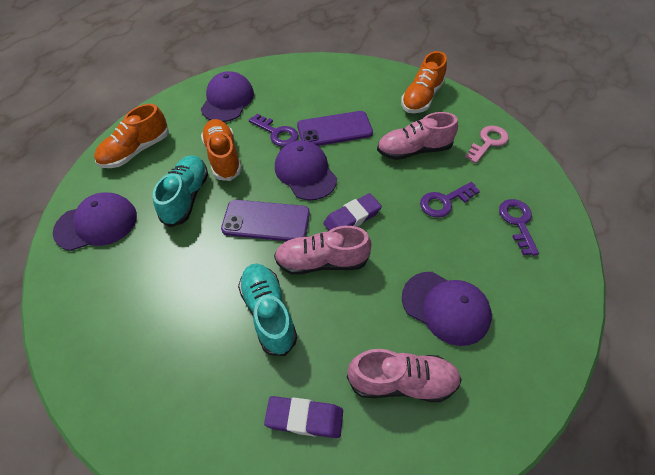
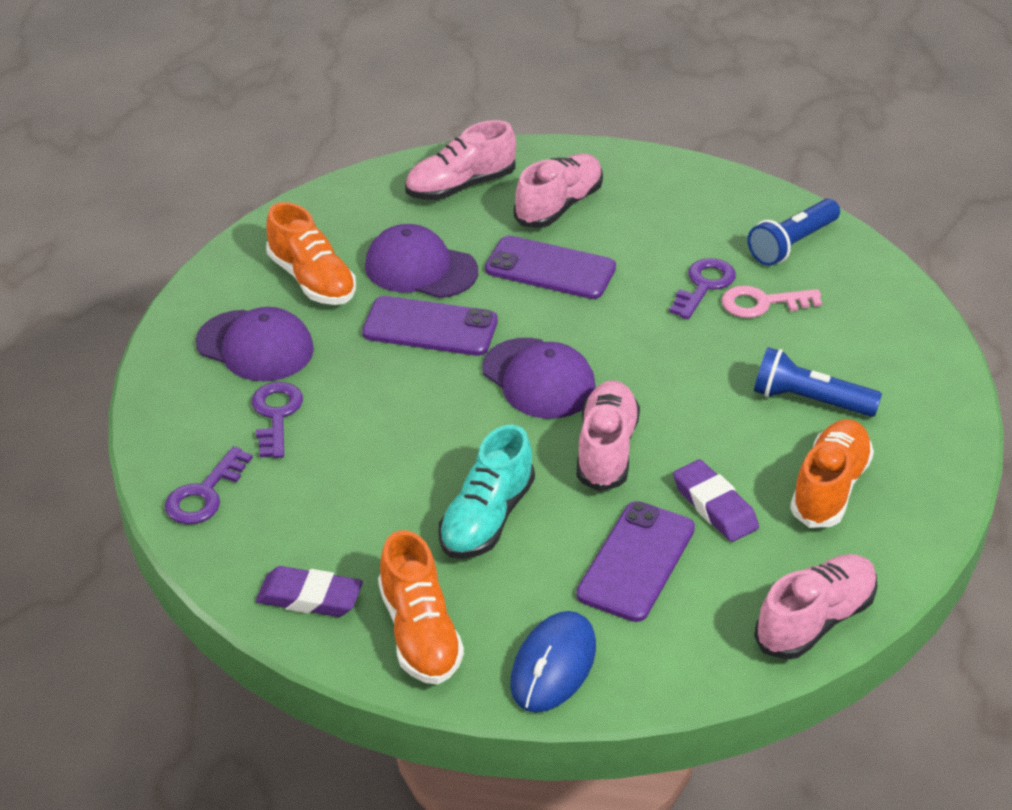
blue flashlight: 0 -> 2
blue mouse: 0 -> 1
pink shoe: 3 -> 4
purple cap: 4 -> 3
purple phone: 2 -> 3
turquoise shoe: 2 -> 1

